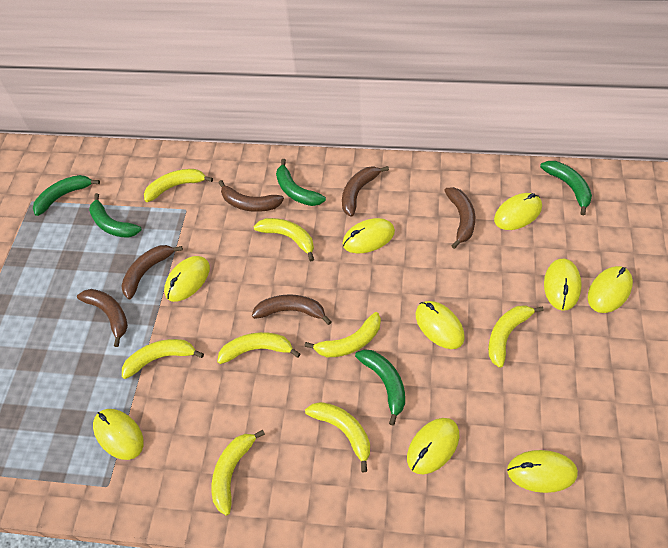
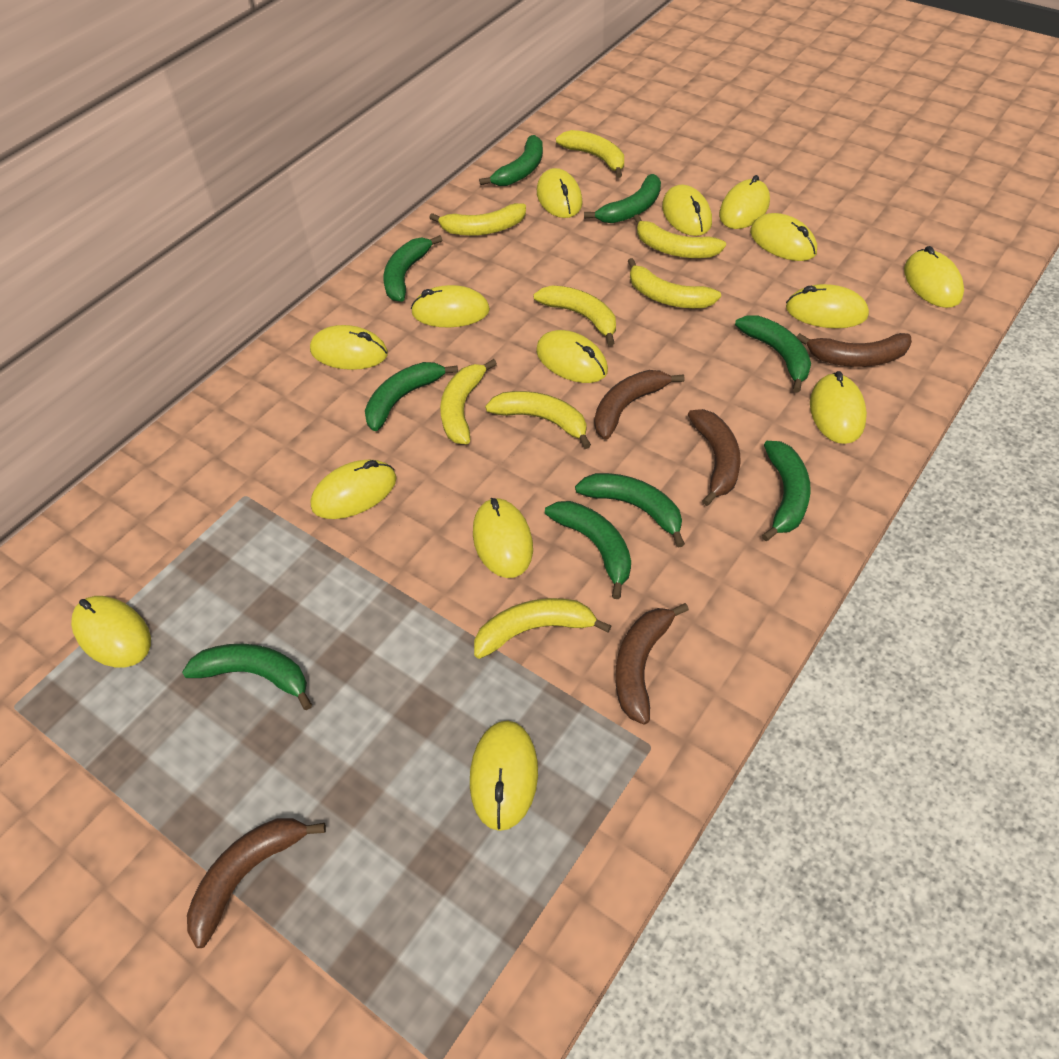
brown banana: 6 -> 5
green banana: 5 -> 9
yellow mouse: 9 -> 14

